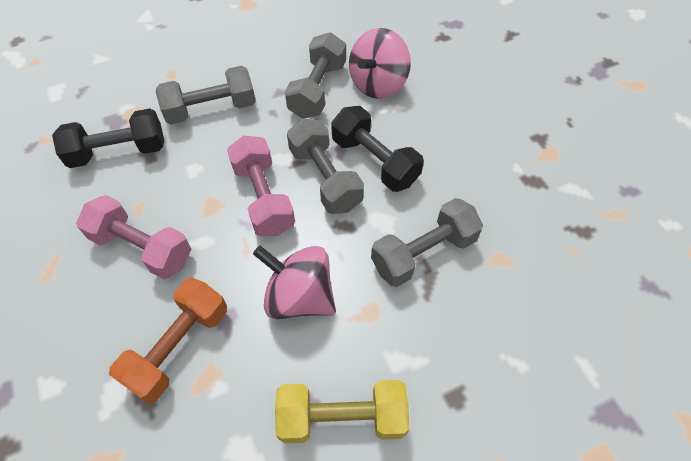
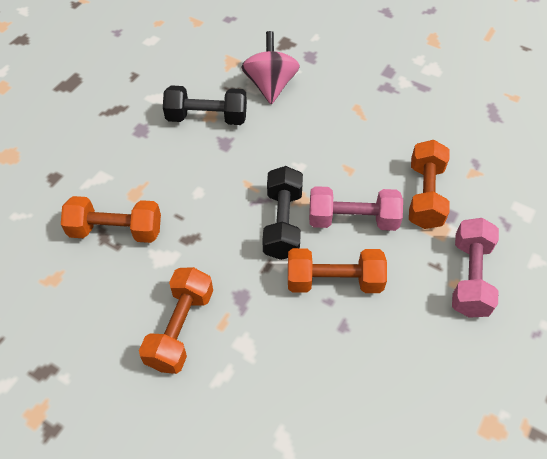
grey dumbbell: 4 -> 0
orange dumbbell: 1 -> 4
pink spinning top: 2 -> 1
yellow dumbbell: 1 -> 0

